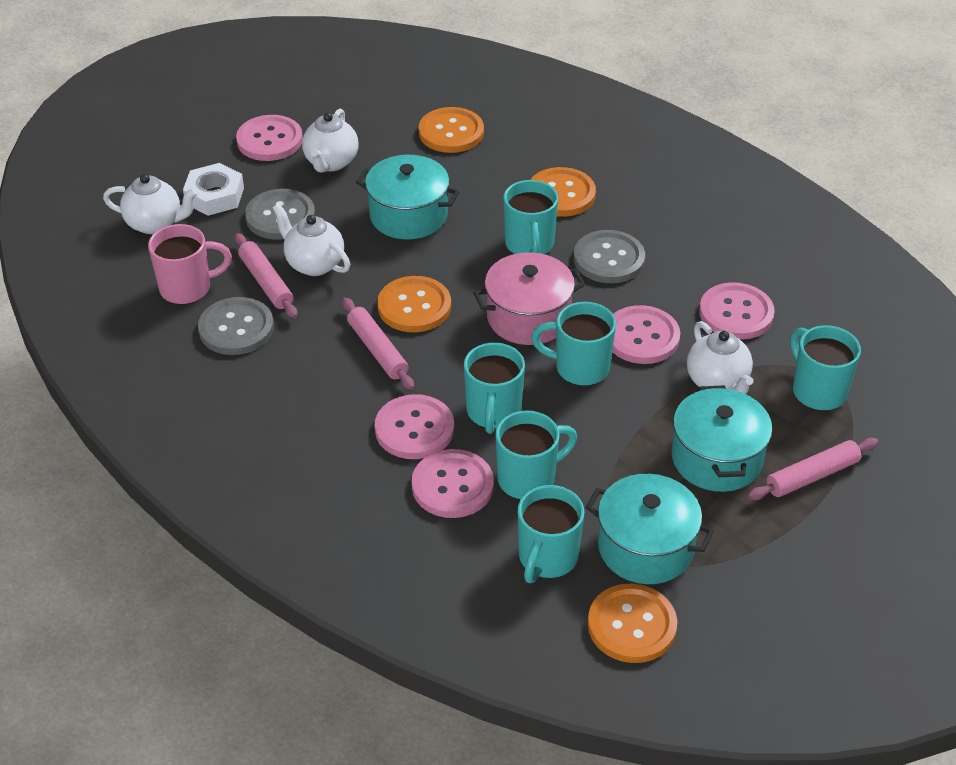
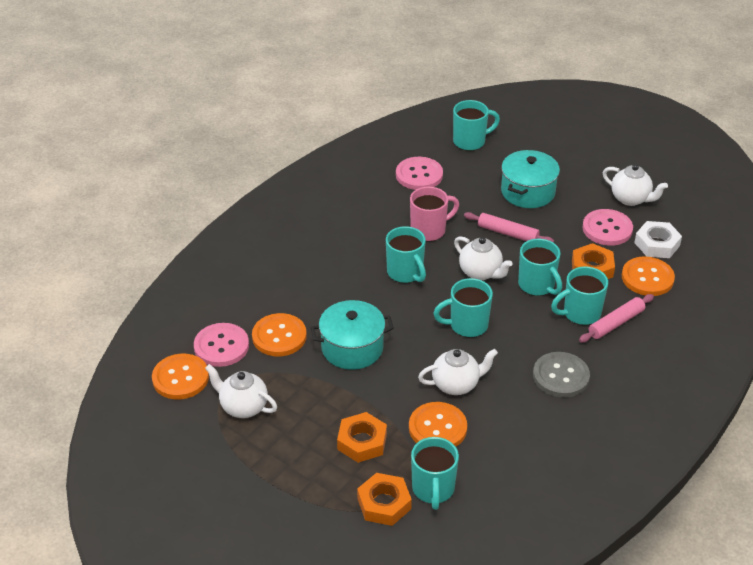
grey button: 3 -> 1
orange nut: 0 -> 3
pink button: 5 -> 3
pink pot: 1 -> 0
pink rolling pin: 3 -> 2
turquoise pot: 3 -> 2

